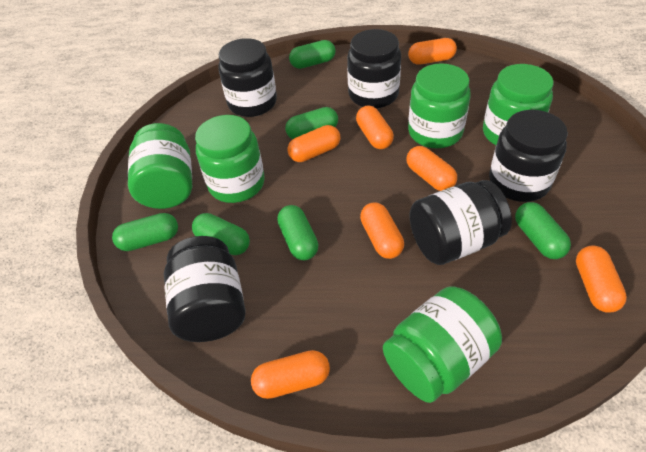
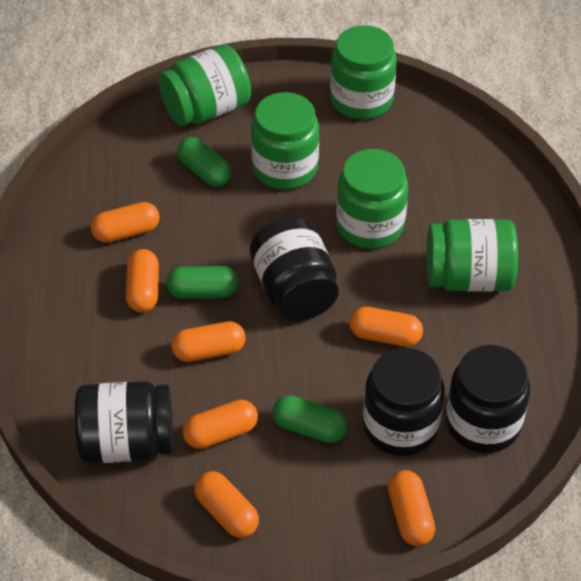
black jar: 5 -> 4
green capsule: 6 -> 3

